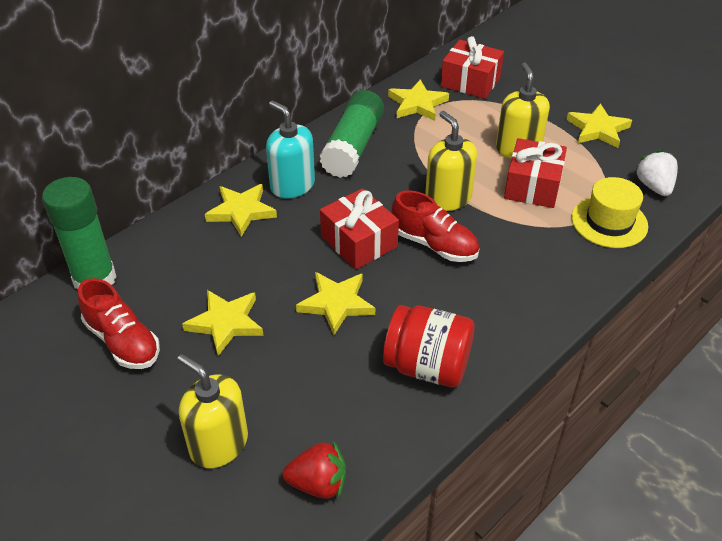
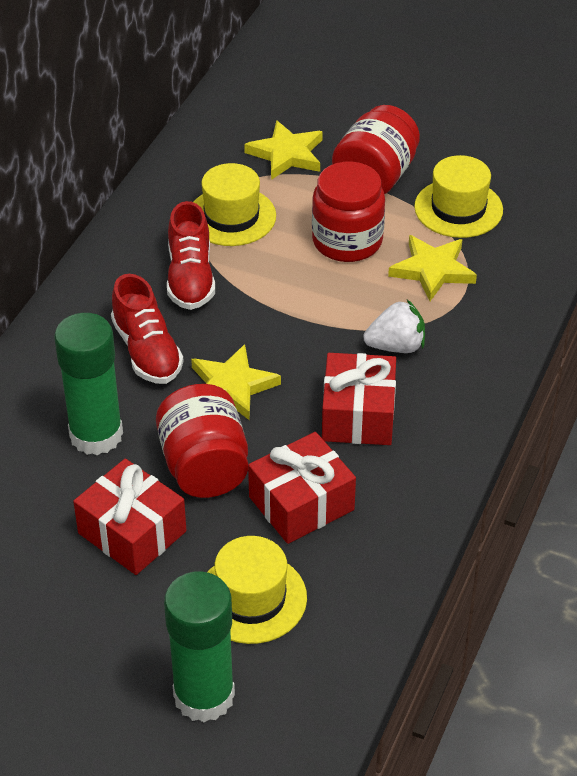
red jar: 1 -> 3
red strawberry: 1 -> 0
turquoise soap dispenser: 1 -> 0
yellow hat: 1 -> 3
yellow soap dispenser: 3 -> 0
yellow star: 5 -> 3

